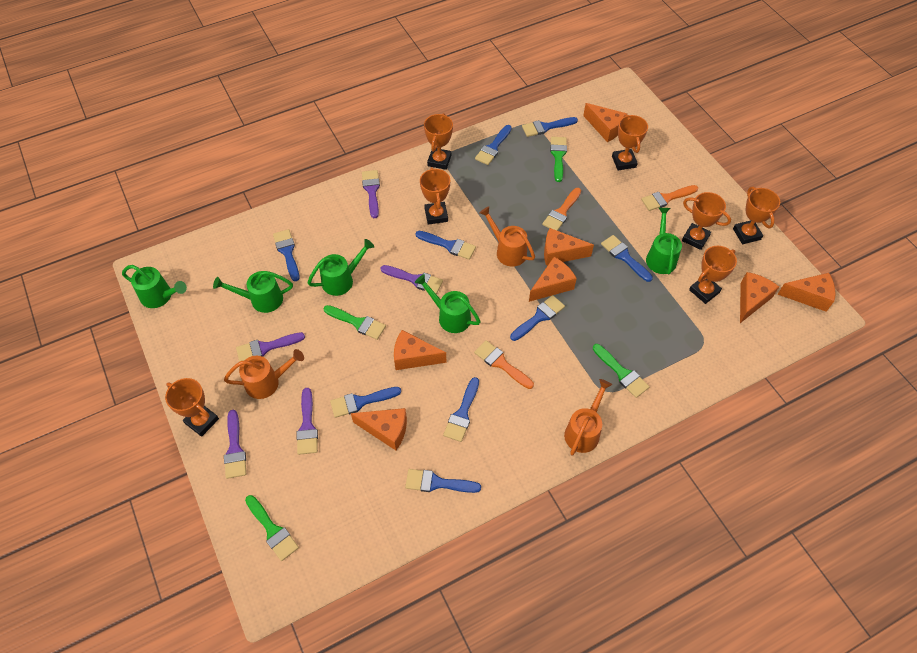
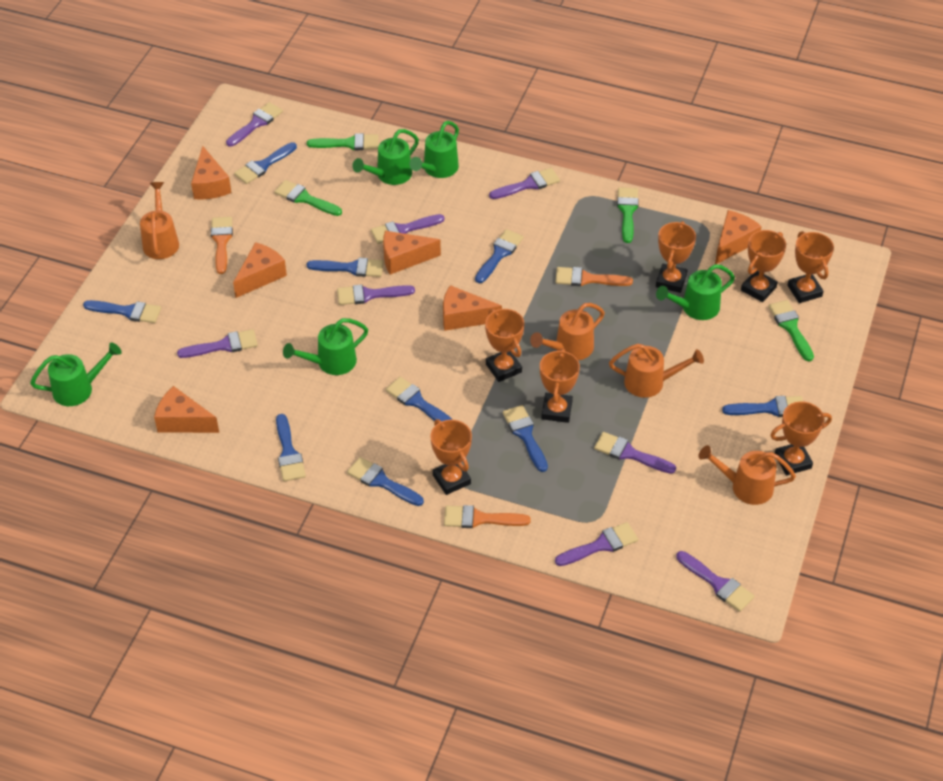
orange cheese: 7 -> 6
orange watering can: 3 -> 4
purple brush: 5 -> 8

